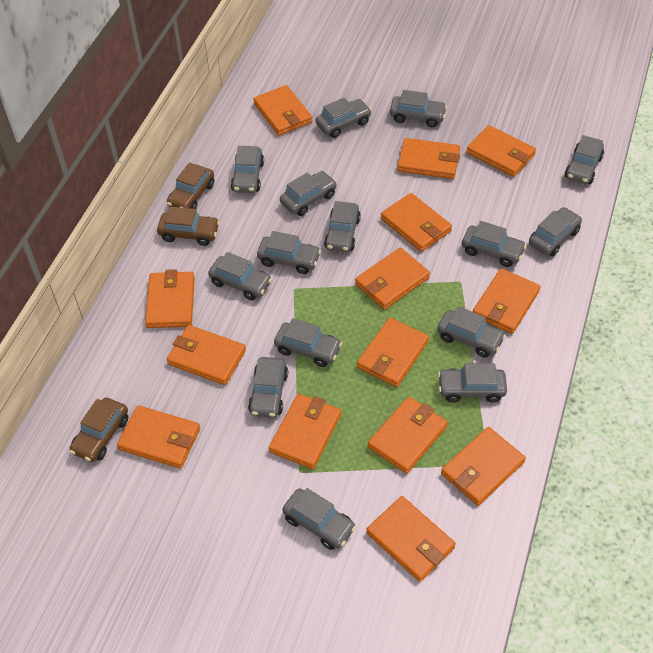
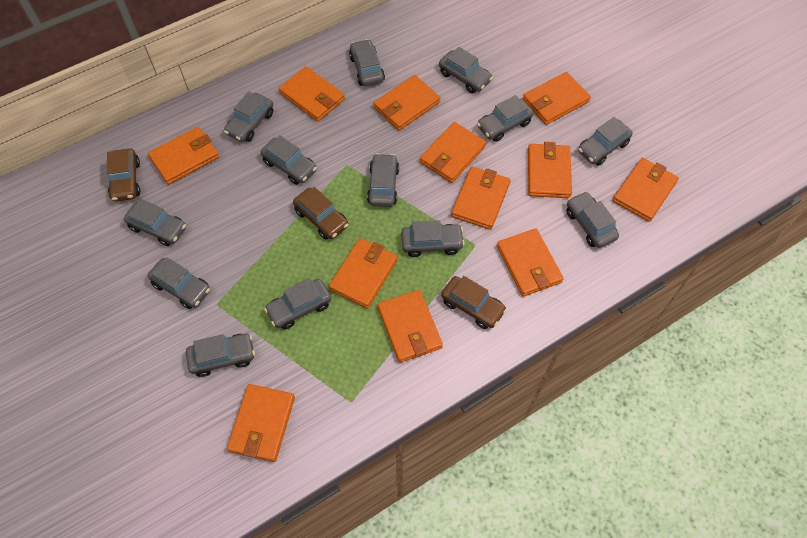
grey car: 15 -> 13
orange wallet: 14 -> 12

